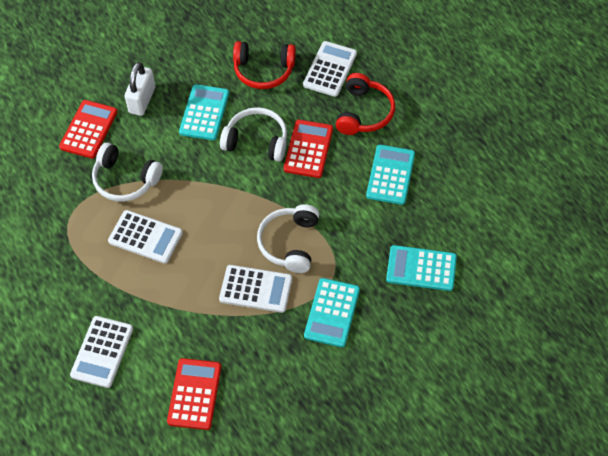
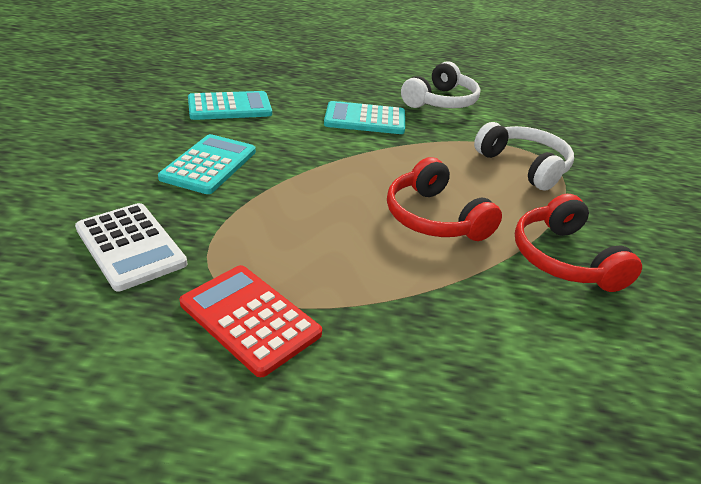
red calculator: 3 -> 1
turquoise calculator: 4 -> 3
white calculator: 4 -> 1
white headphones: 3 -> 2
white padlock: 1 -> 0

